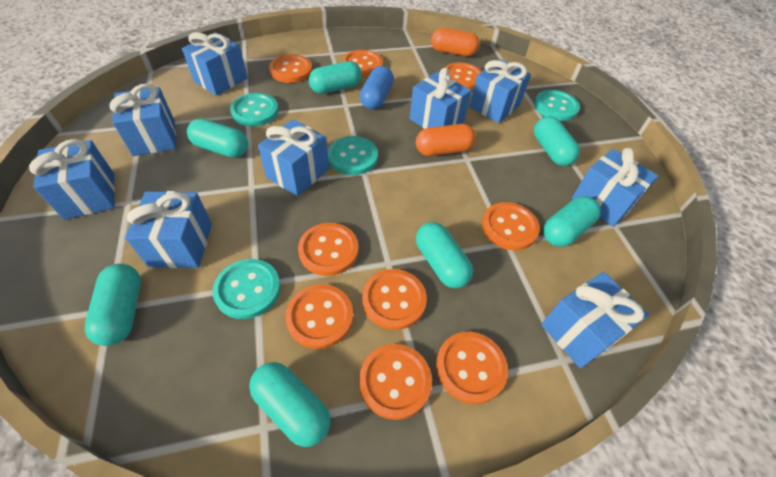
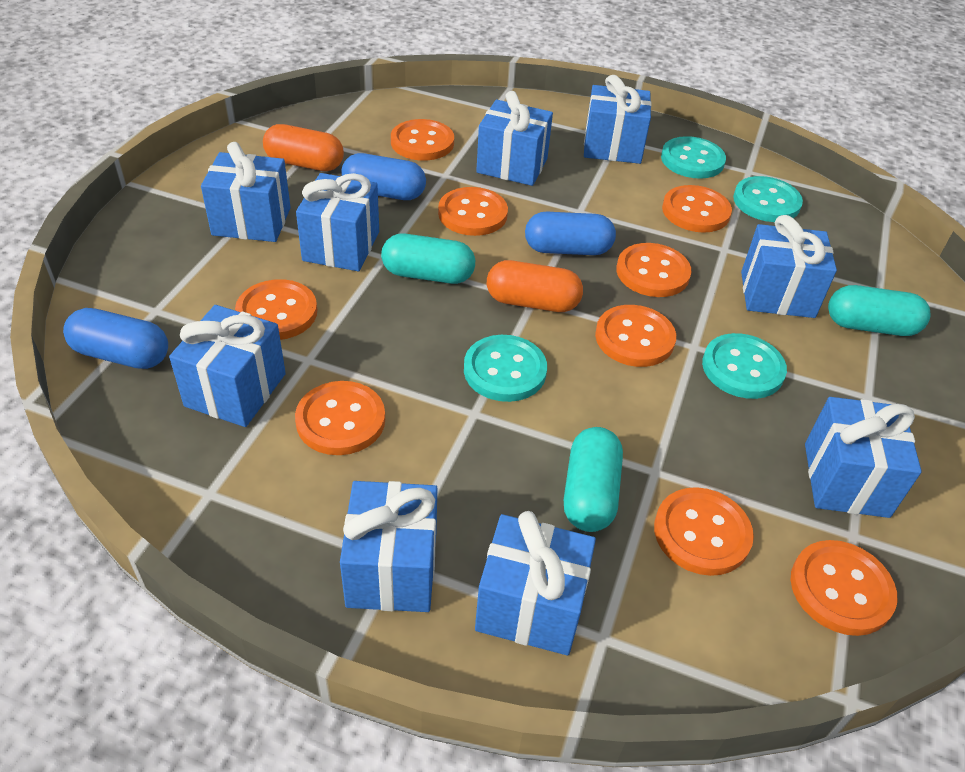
blue capsule: 1 -> 3
turquoise capsule: 7 -> 3

